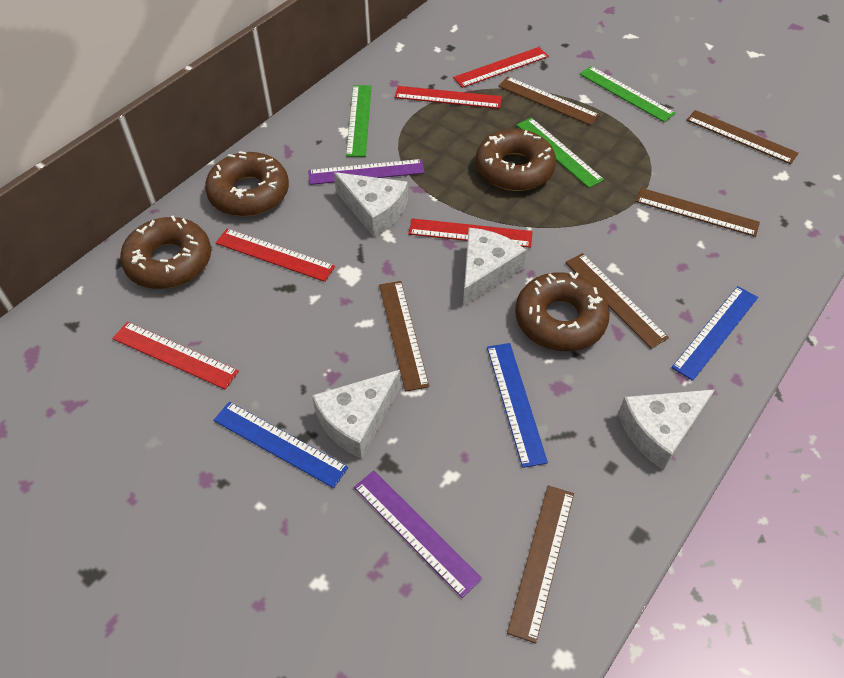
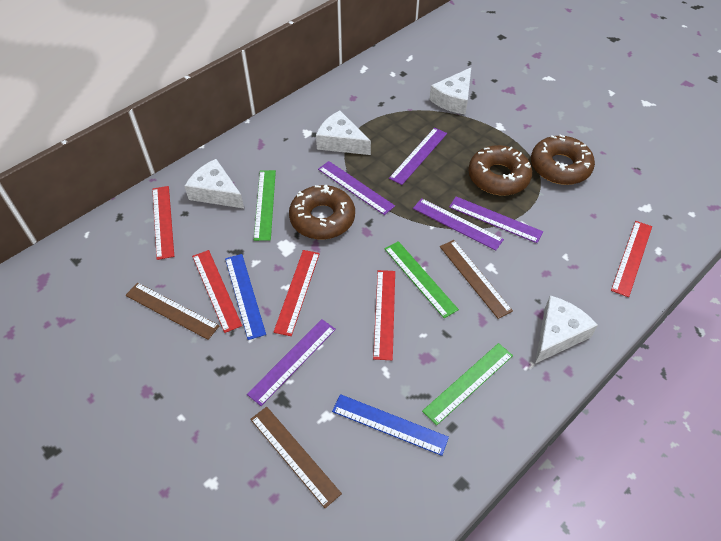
blue ruler: 3 -> 2
brown donut: 4 -> 3
brown ruler: 6 -> 3
purple ruler: 2 -> 5

